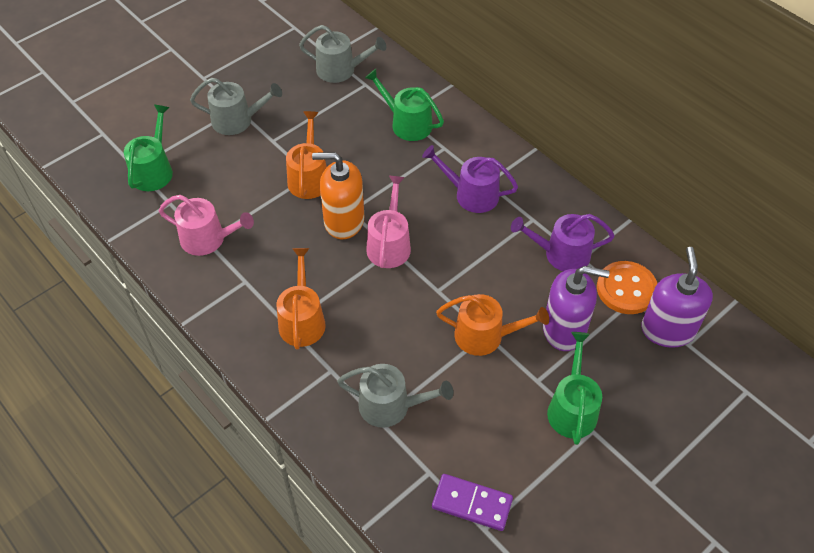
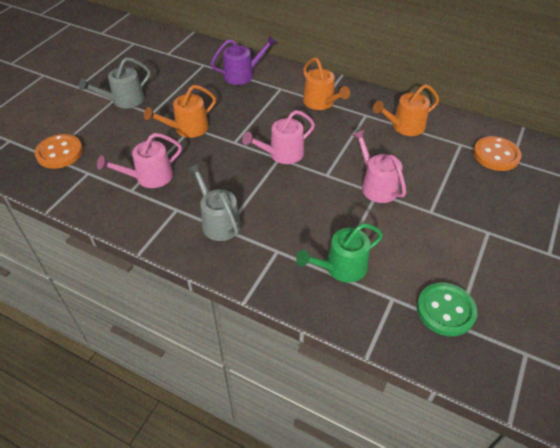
green button: 0 -> 1
green watering can: 3 -> 1
grey watering can: 3 -> 2
orange button: 1 -> 2
orange soap dispenser: 1 -> 0
pink watering can: 2 -> 3
purple domino: 1 -> 0
purple soap dispenser: 2 -> 0
purple watering can: 2 -> 1

